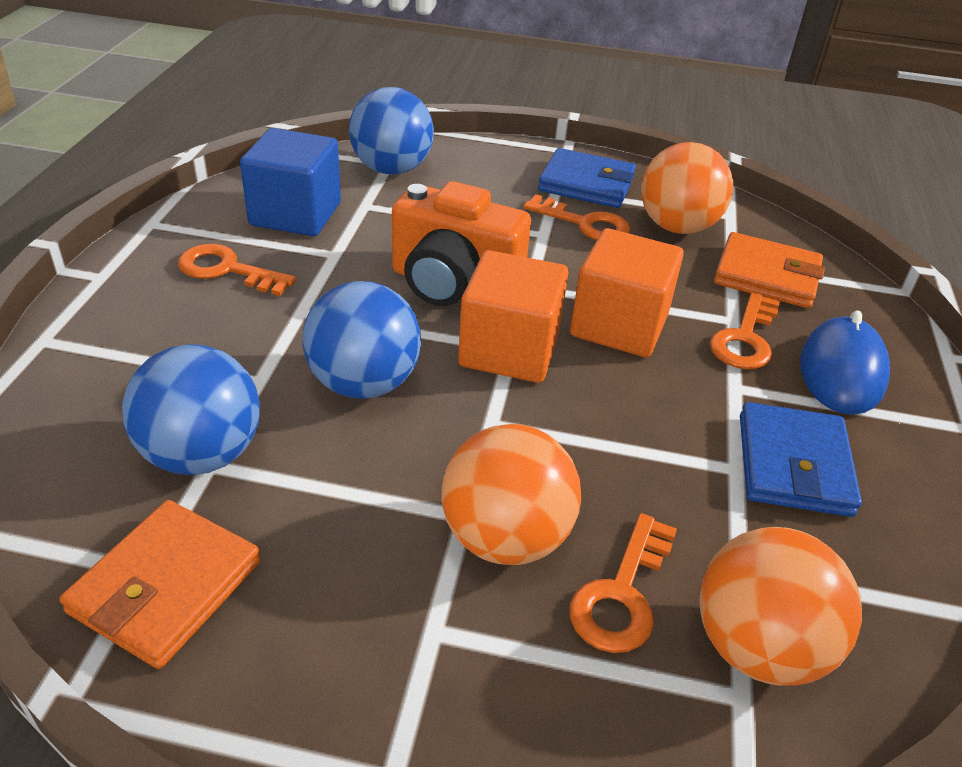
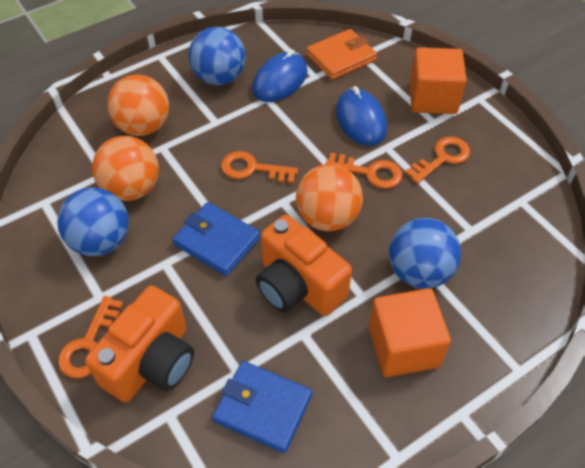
blue cube: 1 -> 0
blue mouse: 1 -> 2
orange camera: 1 -> 2
orange wallet: 2 -> 1

